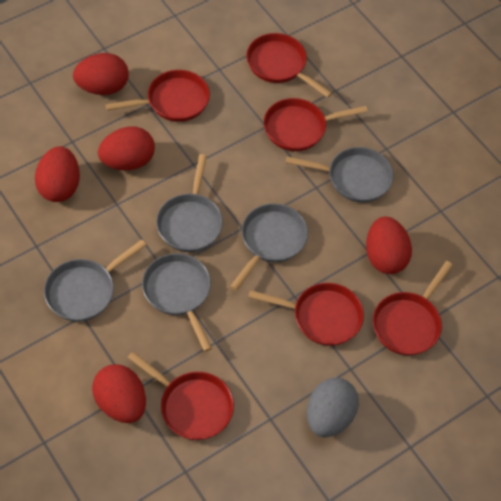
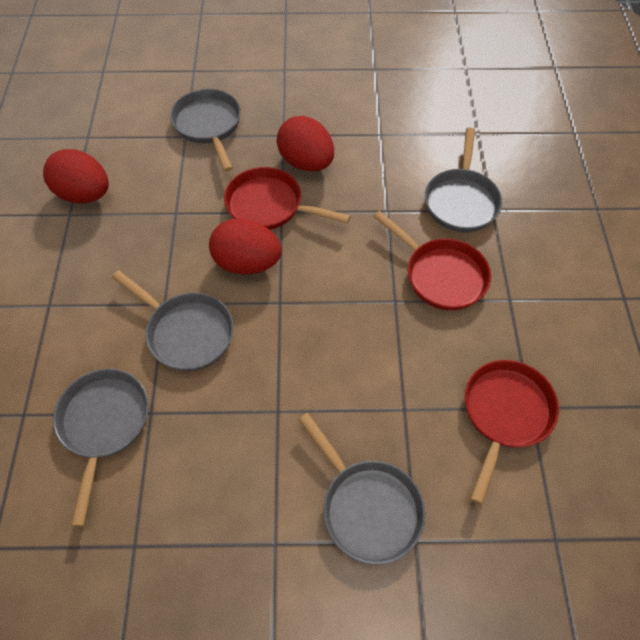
grey egg: 1 -> 0
red egg: 5 -> 3
red pan: 6 -> 3

